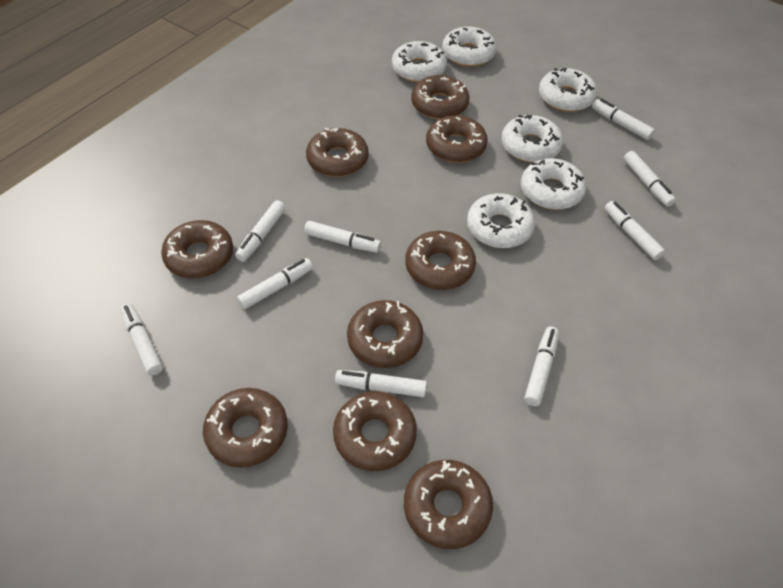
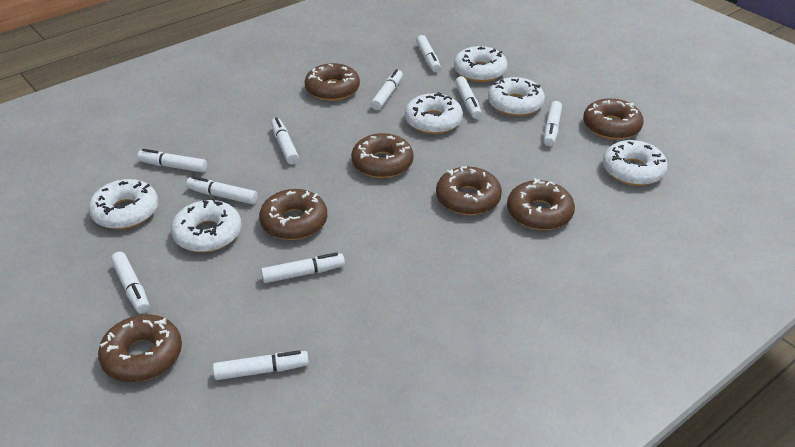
brown donut: 9 -> 7
white marker: 9 -> 10

